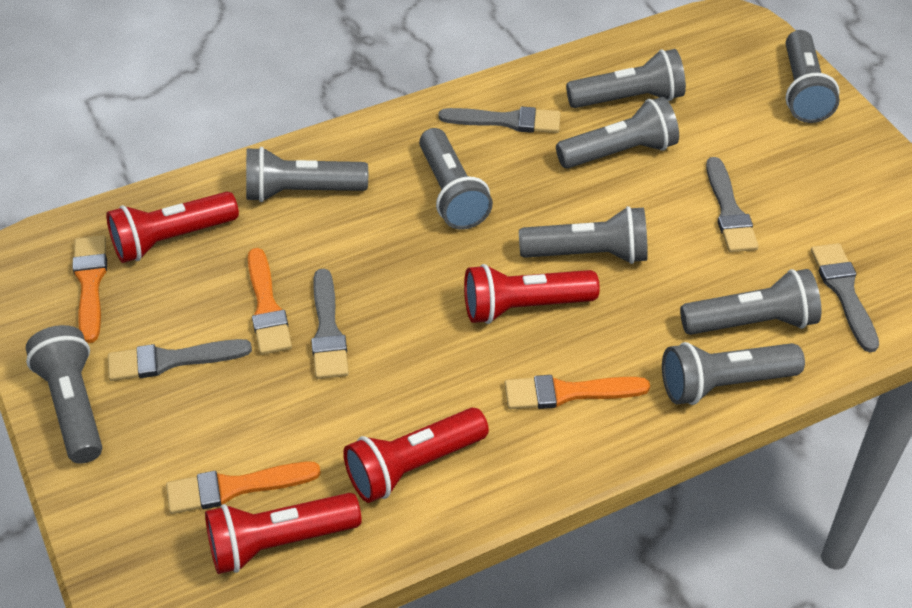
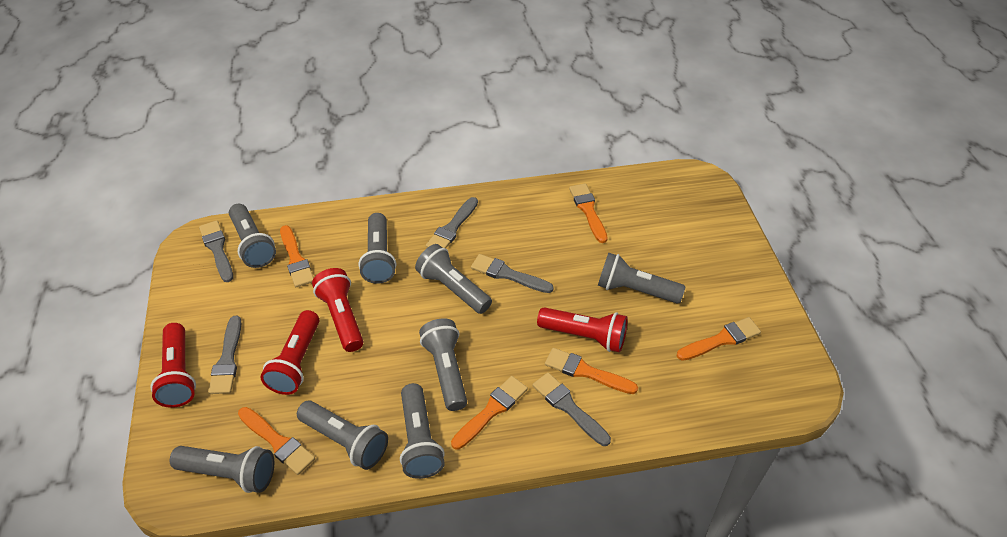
grey flashlight: 9 -> 8
orange brush: 4 -> 6

